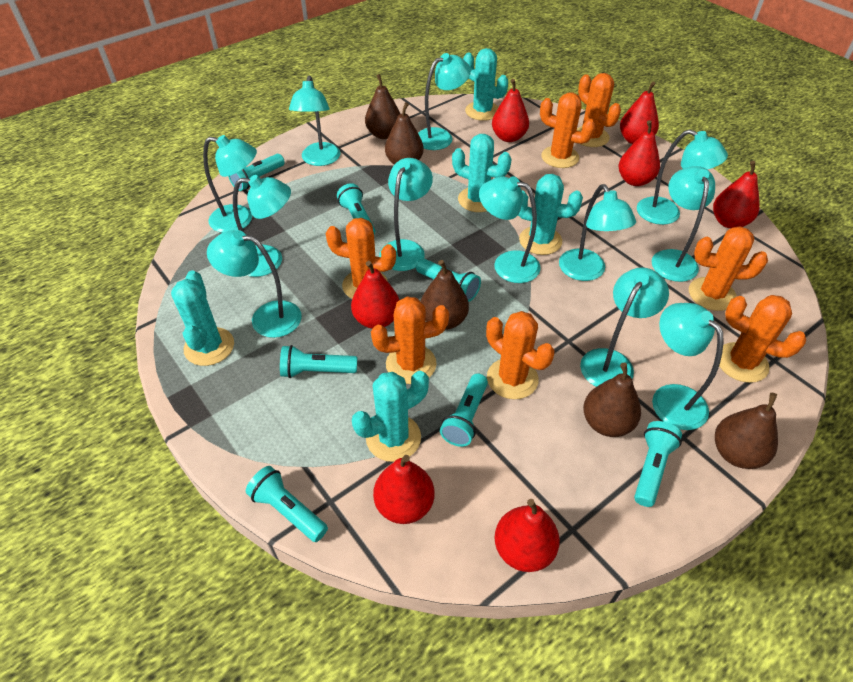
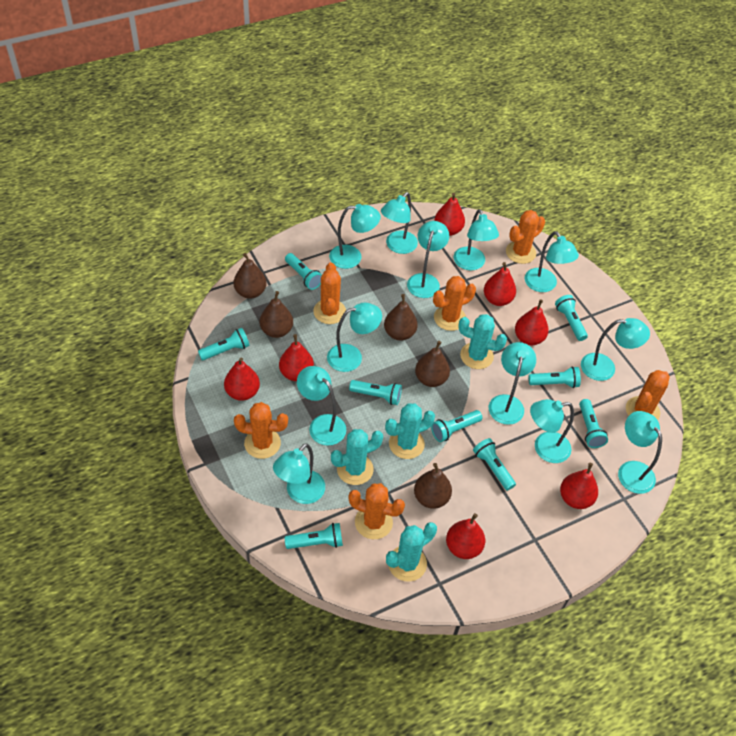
orange cactus: 7 -> 6
turquoise cactus: 5 -> 4
turquoise flashlight: 7 -> 9

